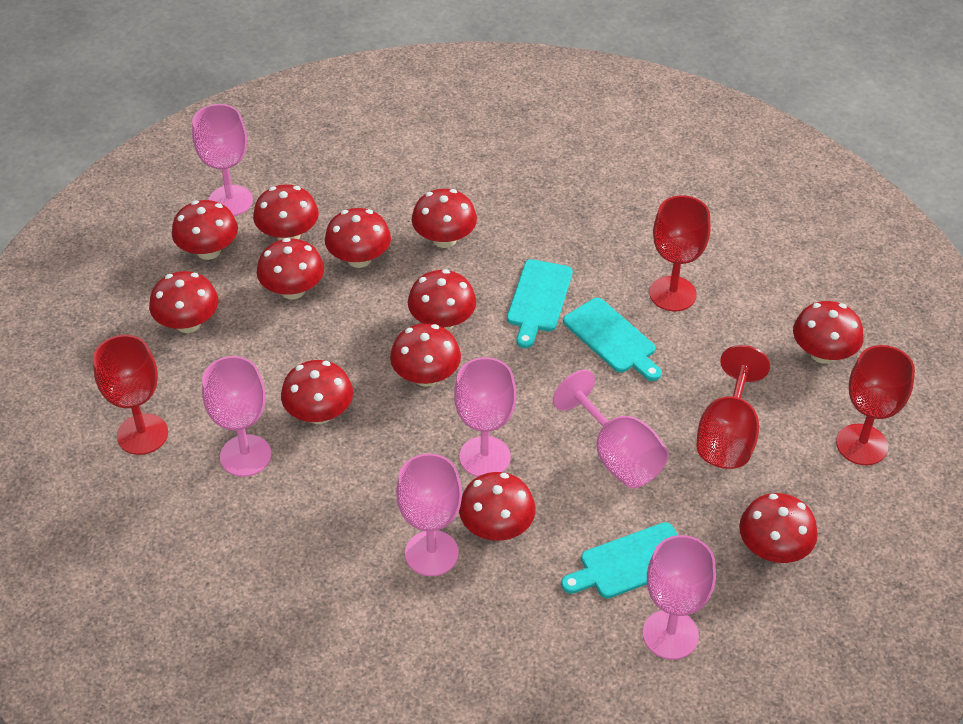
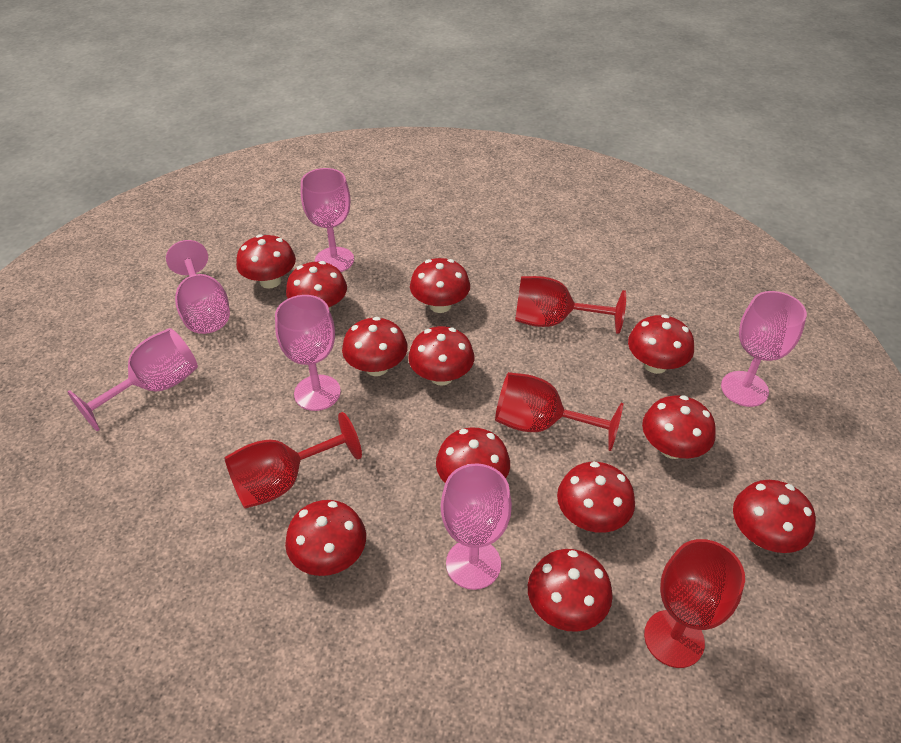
turquoise cutting board: 3 -> 0

